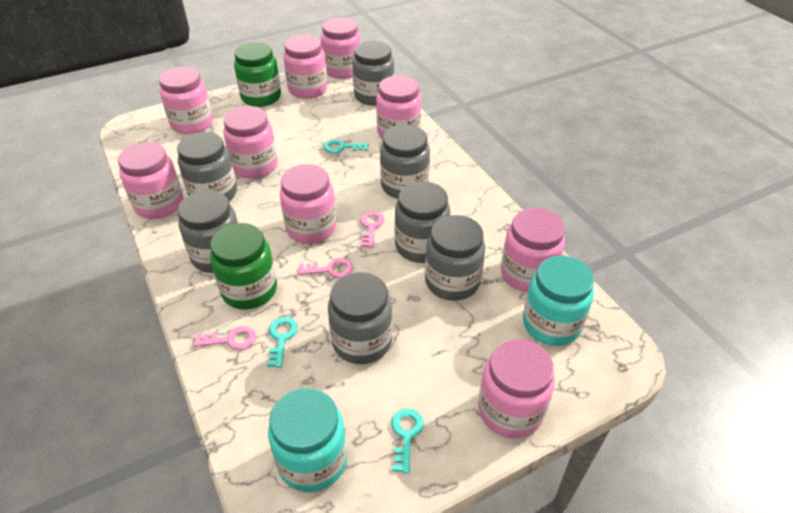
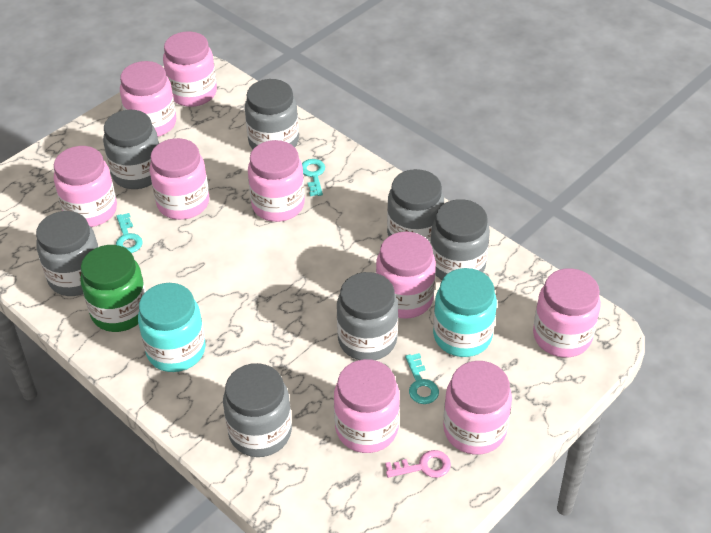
green jar: 2 -> 1
pink key: 3 -> 1

